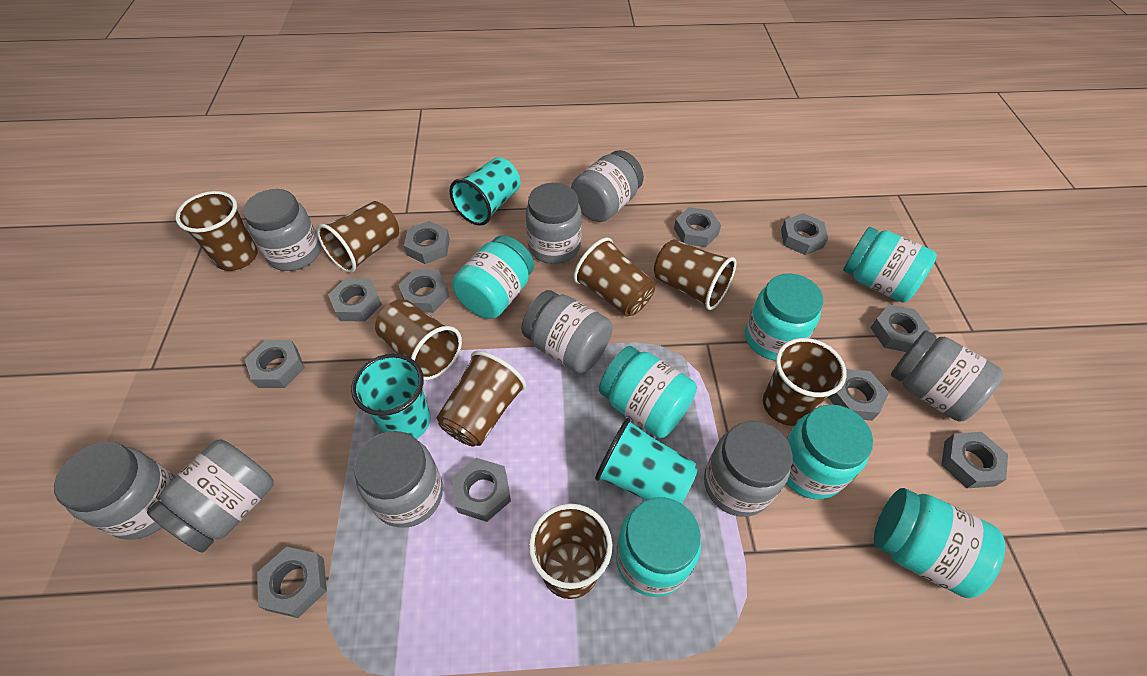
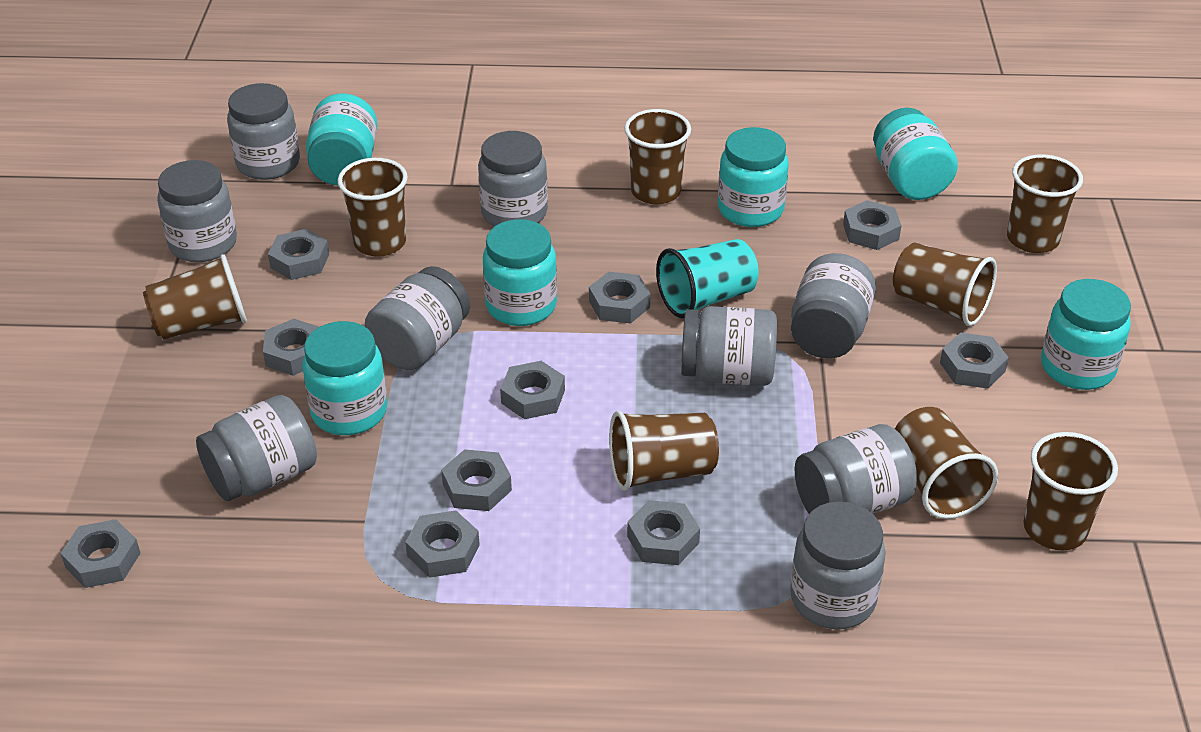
grey nut: 11 -> 10
turquoise cup: 3 -> 1
turquoise jar: 7 -> 6

